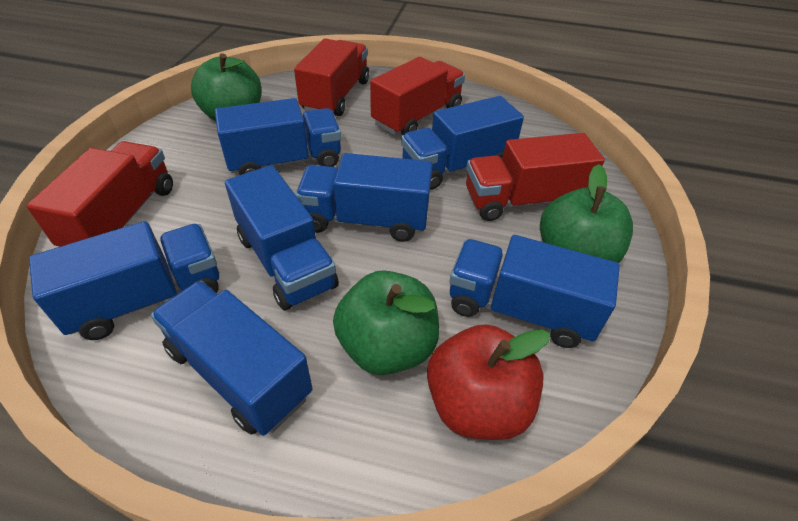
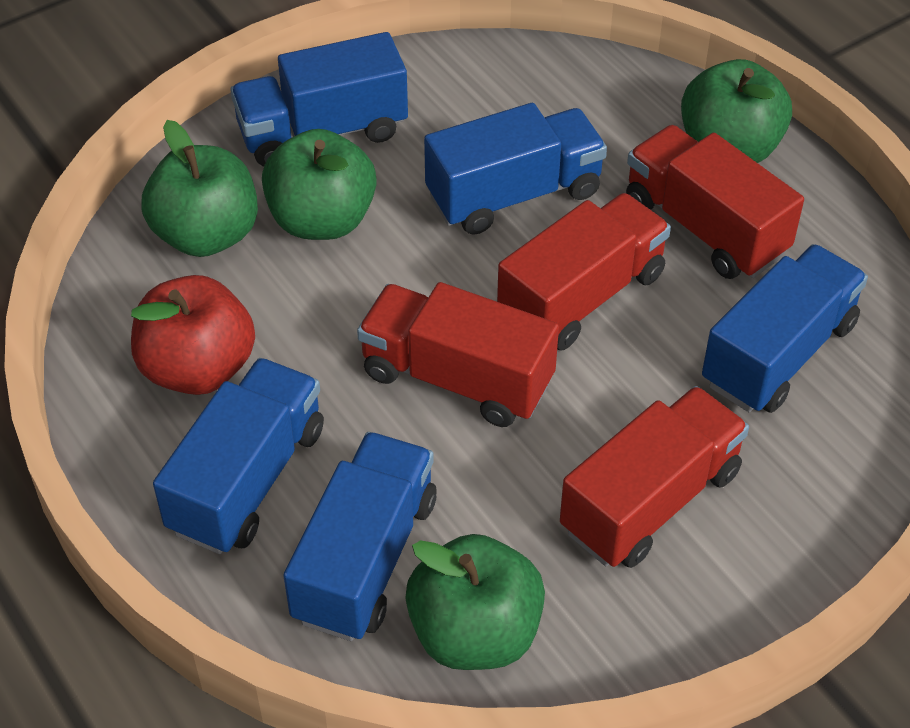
blue truck: 7 -> 5
green apple: 3 -> 4

